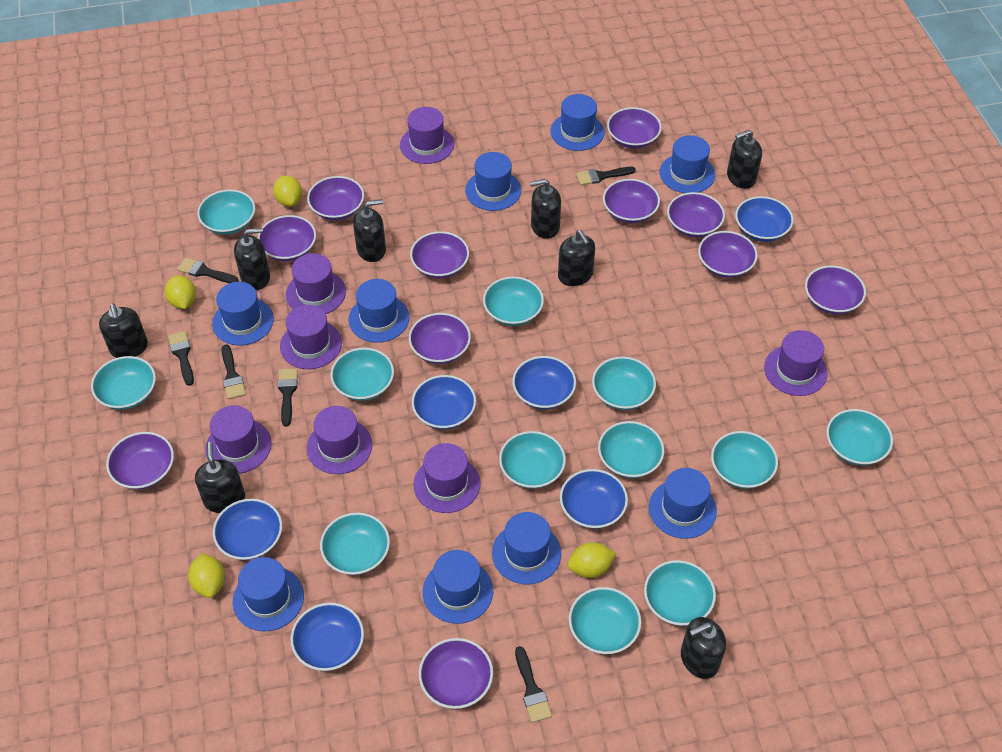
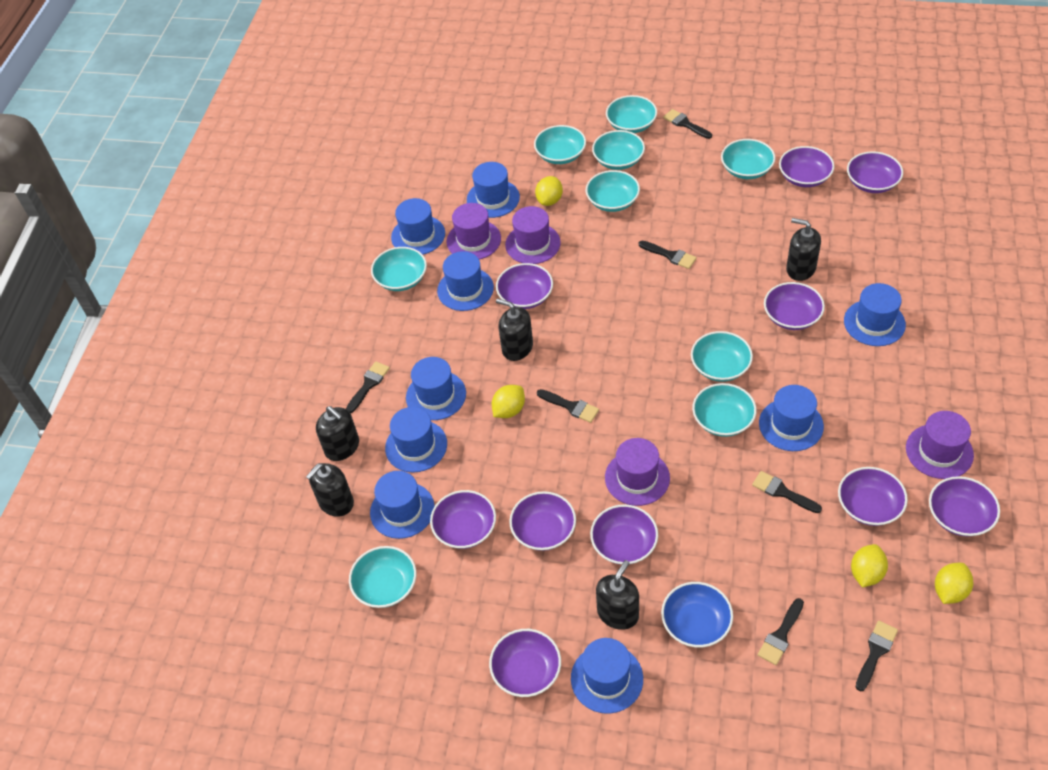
black brush: 6 -> 7
black soap dispenser: 8 -> 5
blue bowl: 6 -> 1
purple bowl: 11 -> 10
purple hat: 7 -> 4
turquoise bowl: 12 -> 9

